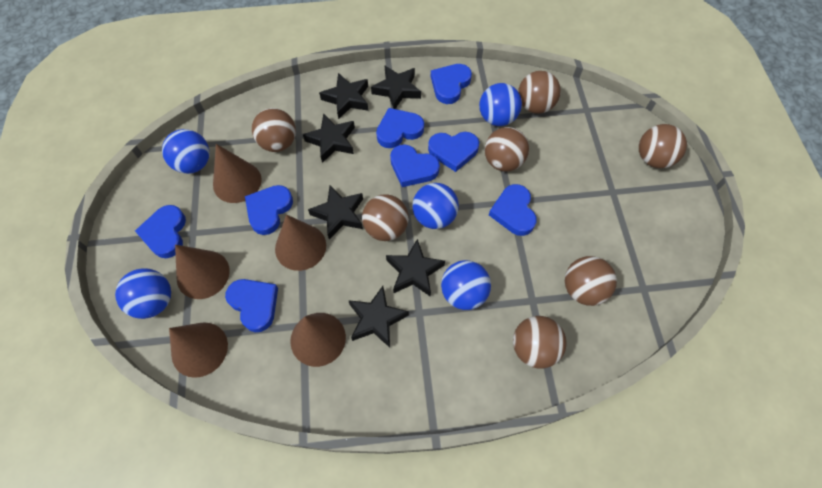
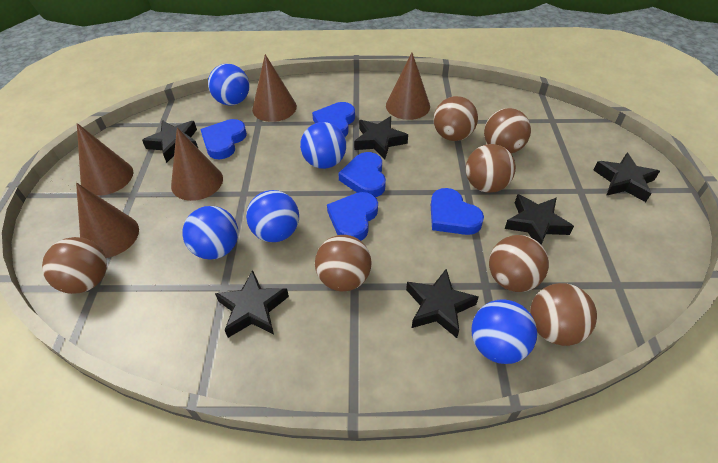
blue heart: 8 -> 5

